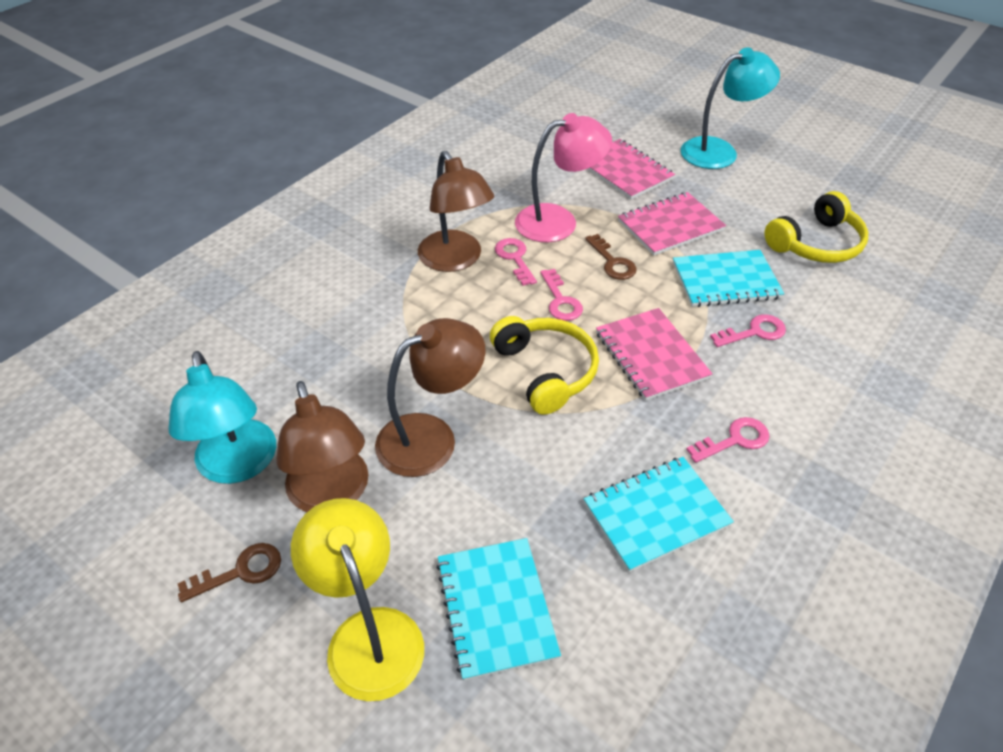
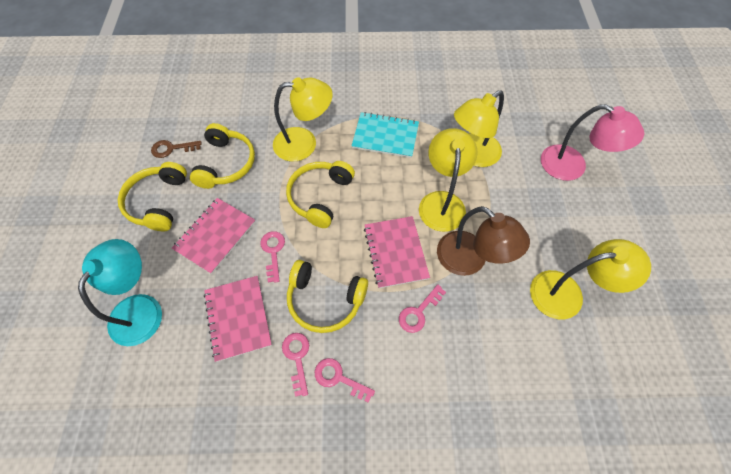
brown key: 2 -> 1
brown lamp: 3 -> 1
turquoise lamp: 2 -> 1
turquoise notebook: 3 -> 1
yellow headphones: 2 -> 4
yellow lamp: 1 -> 4

